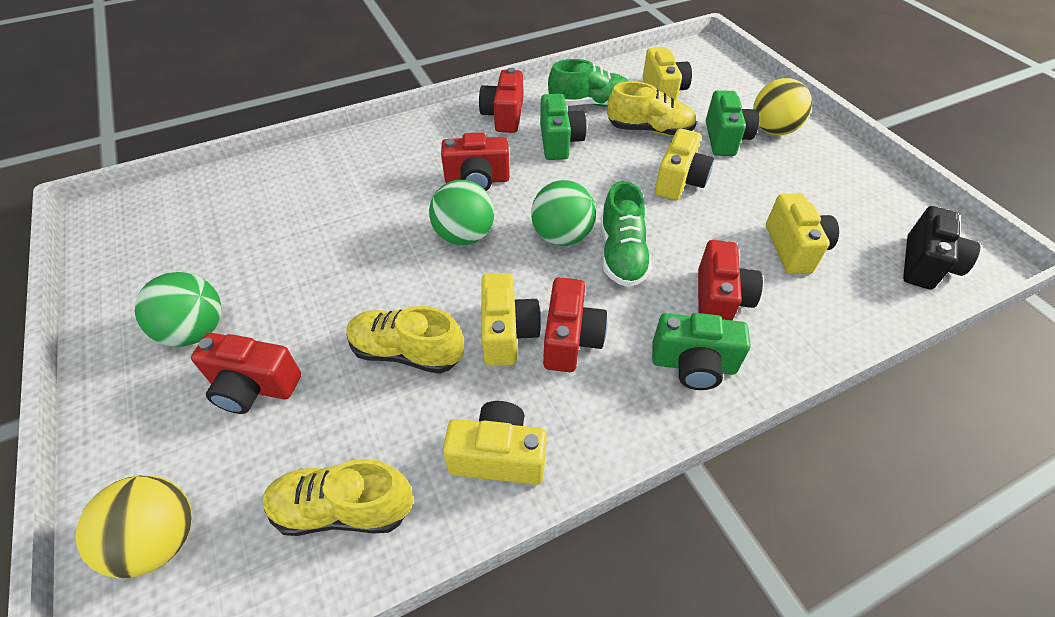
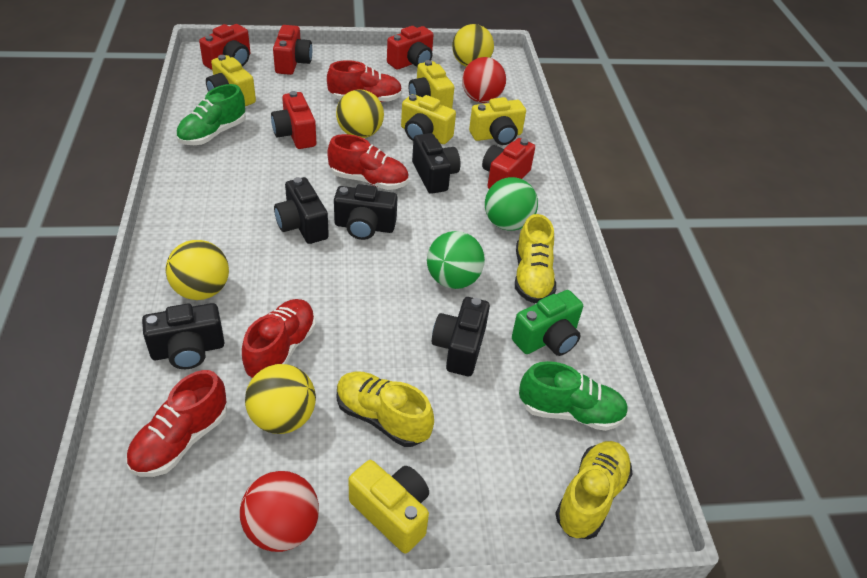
black camera: 1 -> 5
green ball: 3 -> 2
green camera: 3 -> 1
red ball: 0 -> 2
red shoe: 0 -> 4
yellow ball: 2 -> 4

